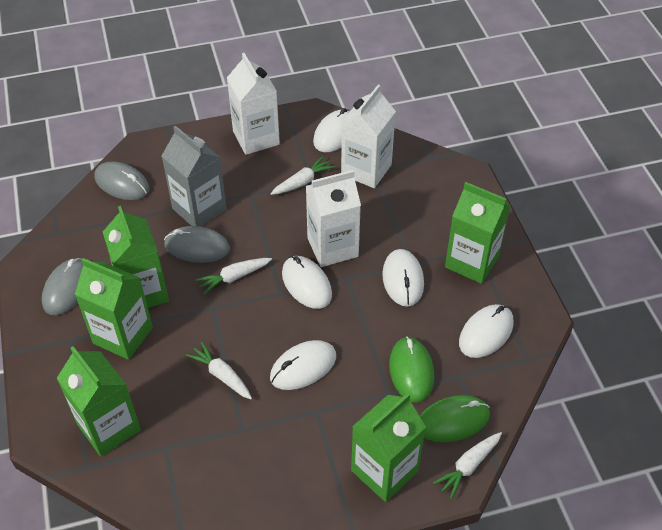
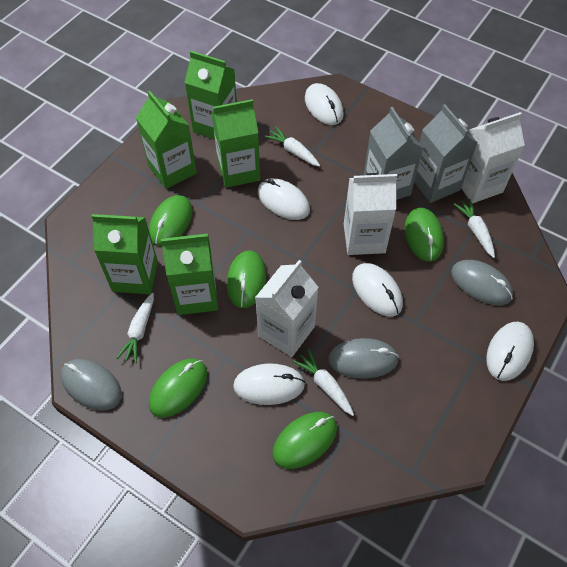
green mouse: 2 -> 5
grey carton: 1 -> 2

